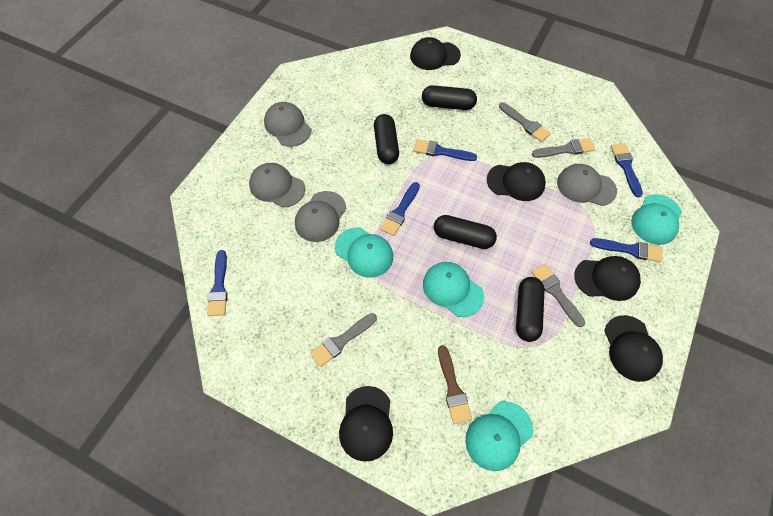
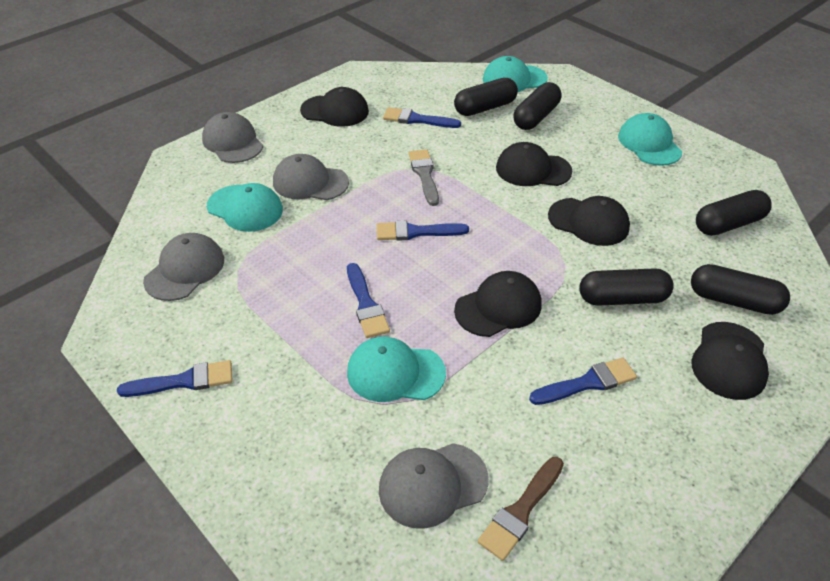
black capsule: 4 -> 5
grey brush: 4 -> 1

